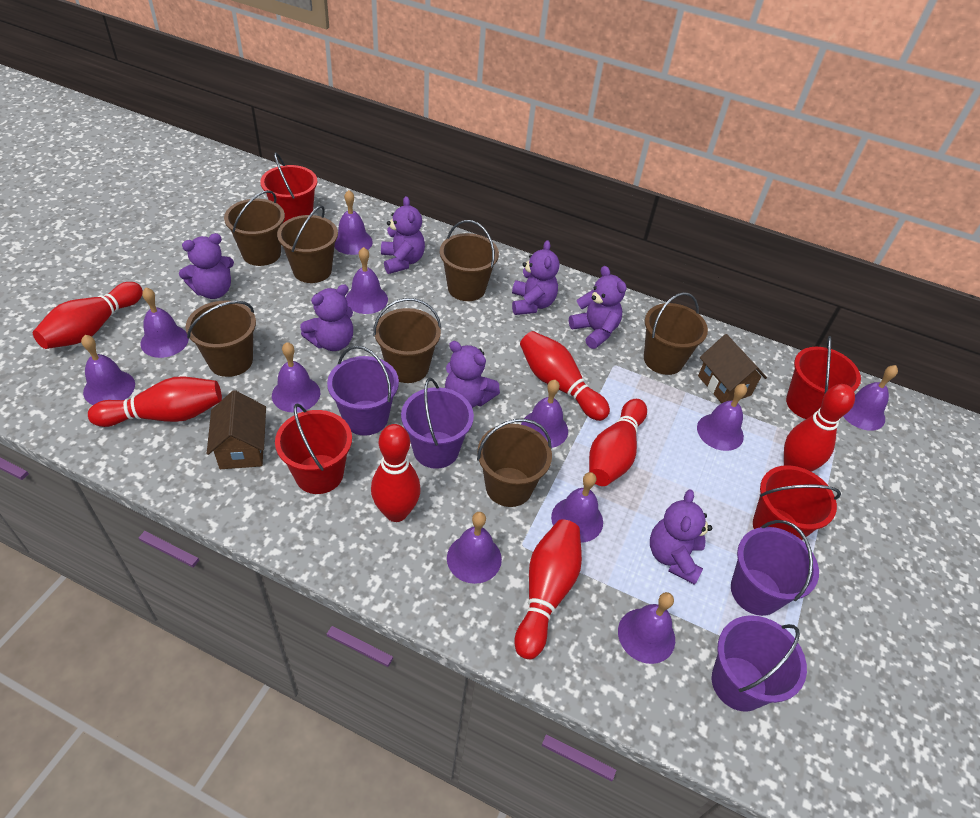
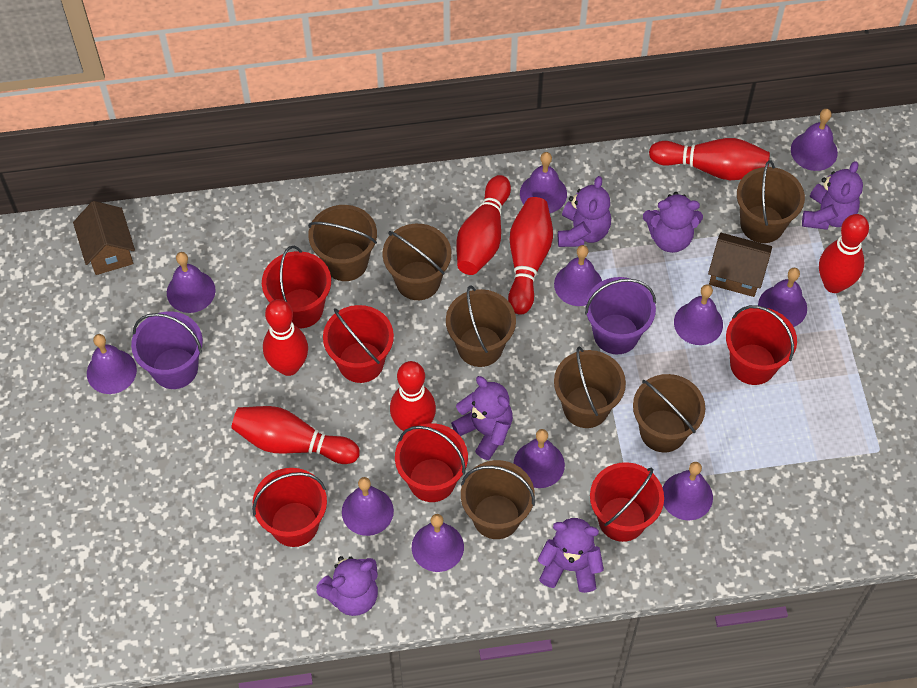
purple bucket: 4 -> 2
purple teddy bear: 7 -> 6
red bucket: 4 -> 6

